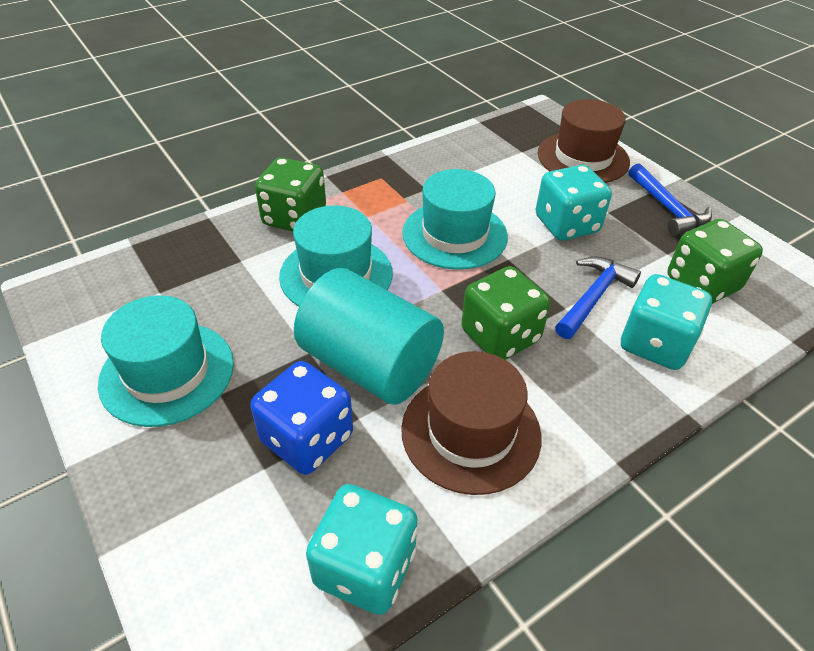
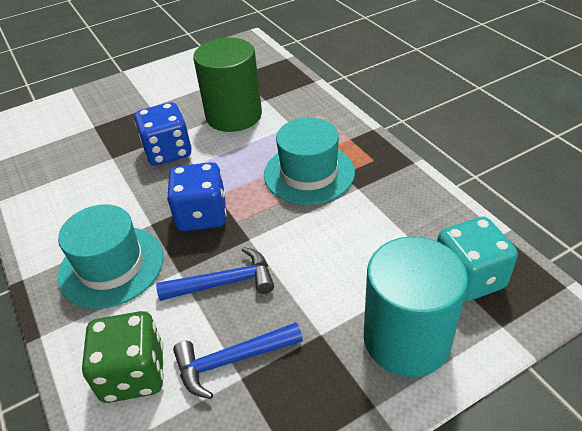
blue dice: 1 -> 2
brown hat: 2 -> 0
green cylinder: 0 -> 1
green dice: 3 -> 1
turquoise dice: 3 -> 1
turquoise hat: 3 -> 2

